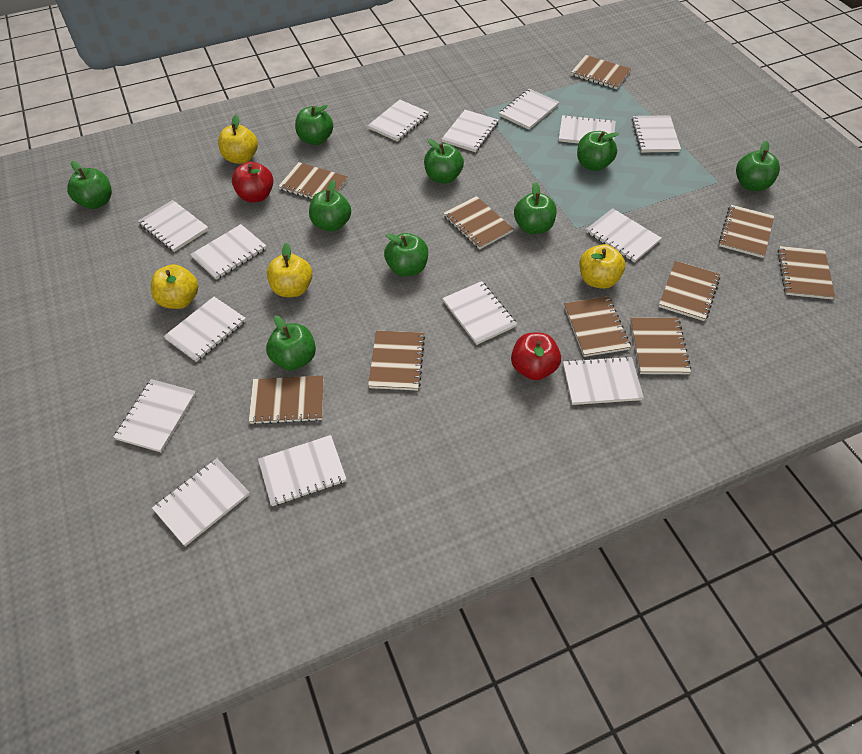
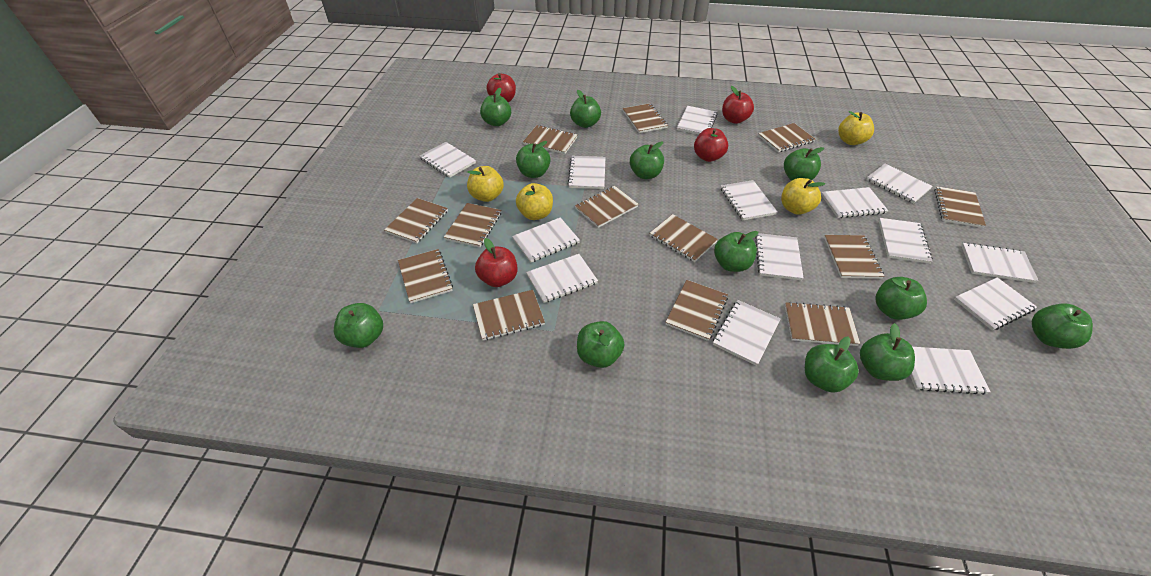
brown notebook: 10 -> 13
green apple: 9 -> 12
red apple: 2 -> 4

